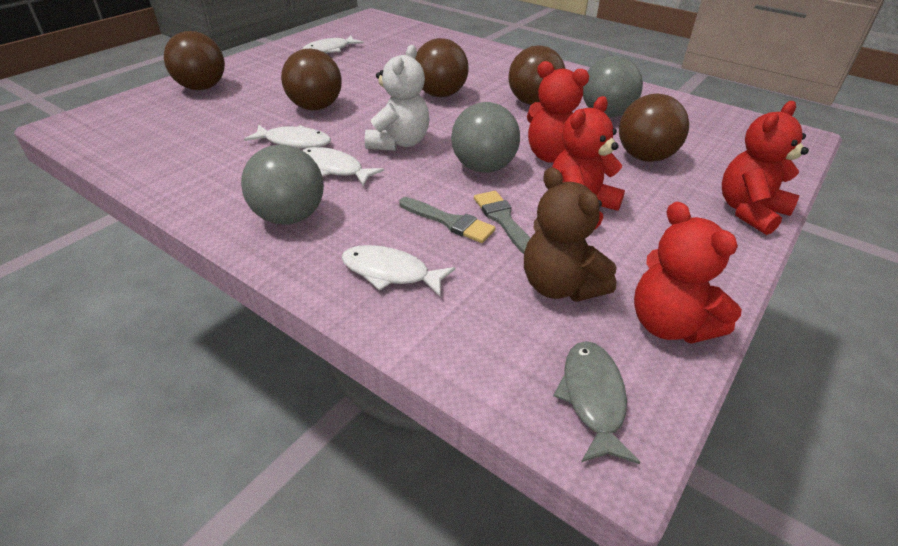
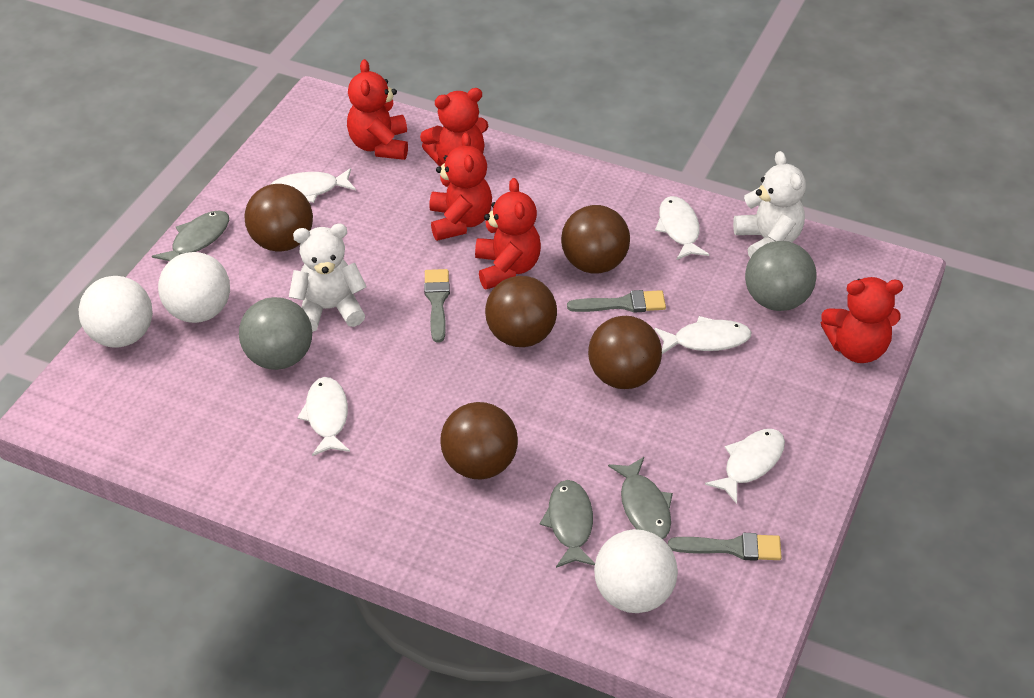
brown teddy bear: 1 -> 0
grey ball: 3 -> 2
grey brush: 2 -> 3
grey fish: 1 -> 3
red teddy bear: 4 -> 5
white ball: 0 -> 3
white fish: 4 -> 5
white teddy bear: 1 -> 2

